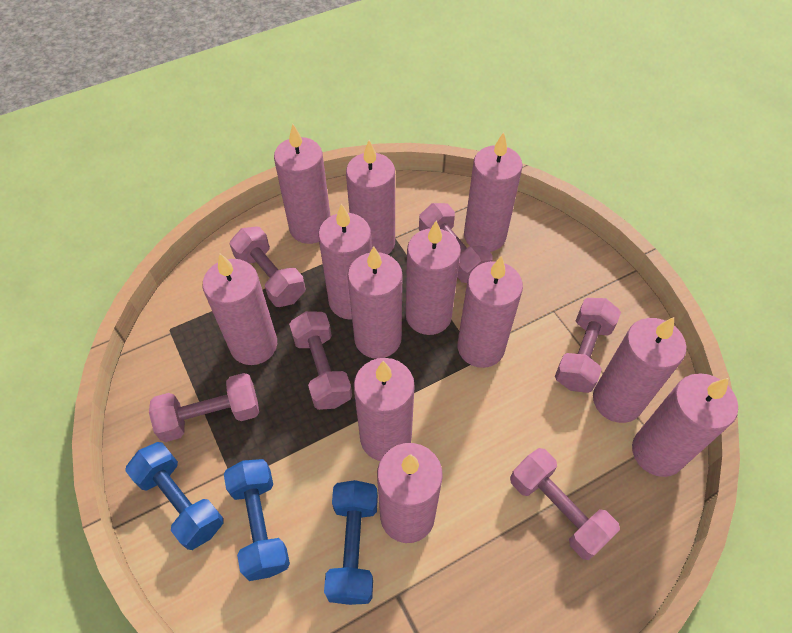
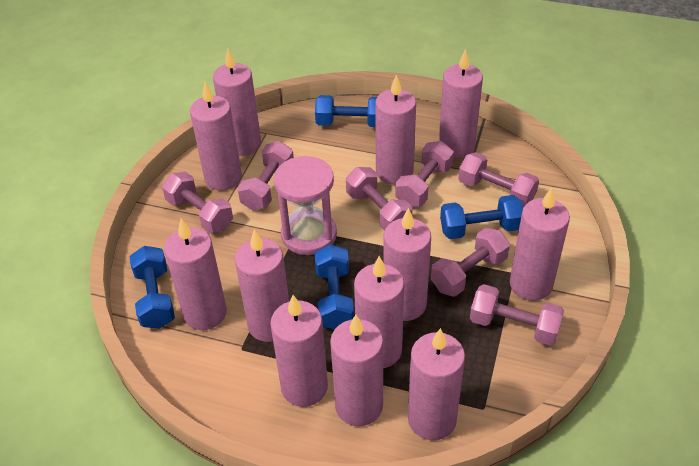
blue dumbbell: 3 -> 4
pink dumbbell: 6 -> 7
pink hourglass: 0 -> 1

